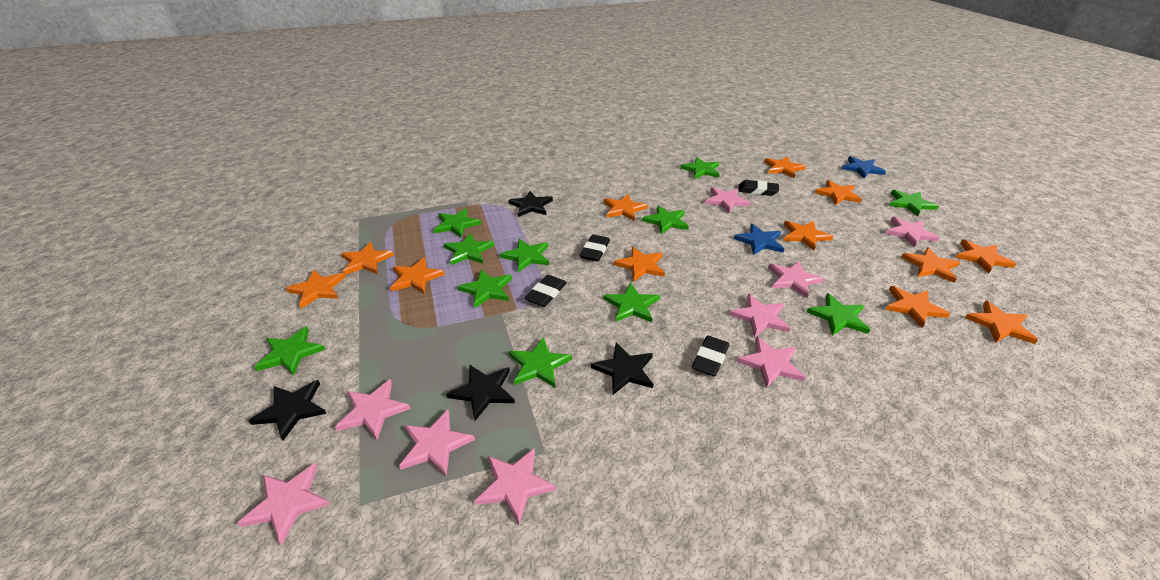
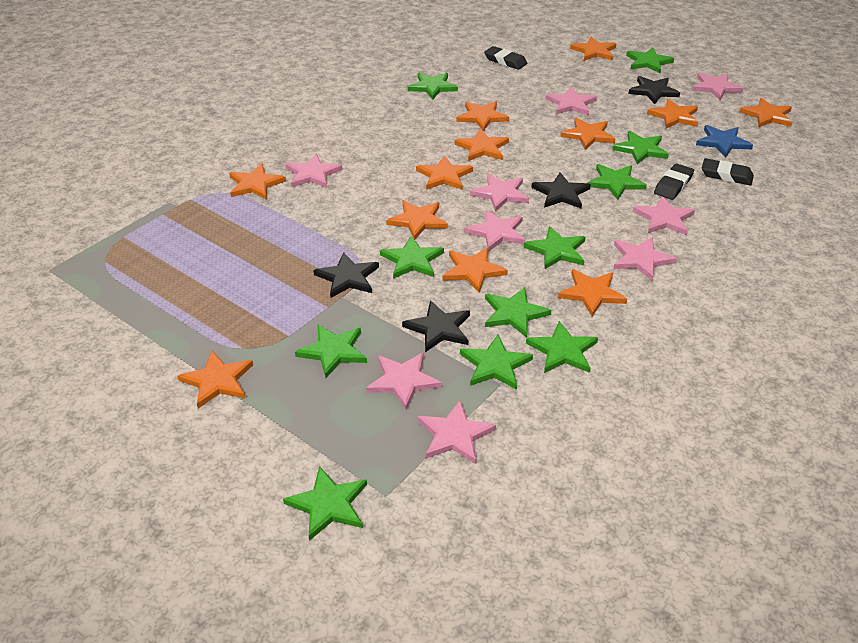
black eraser: 4 -> 3
blue star: 2 -> 1

